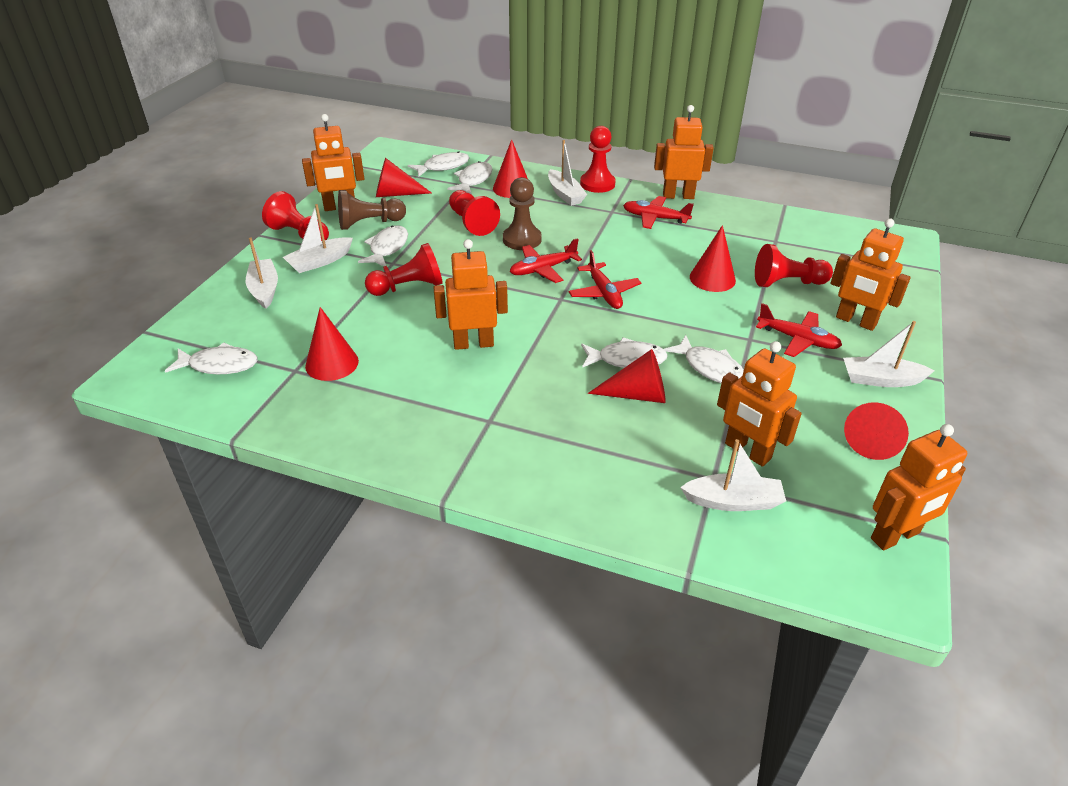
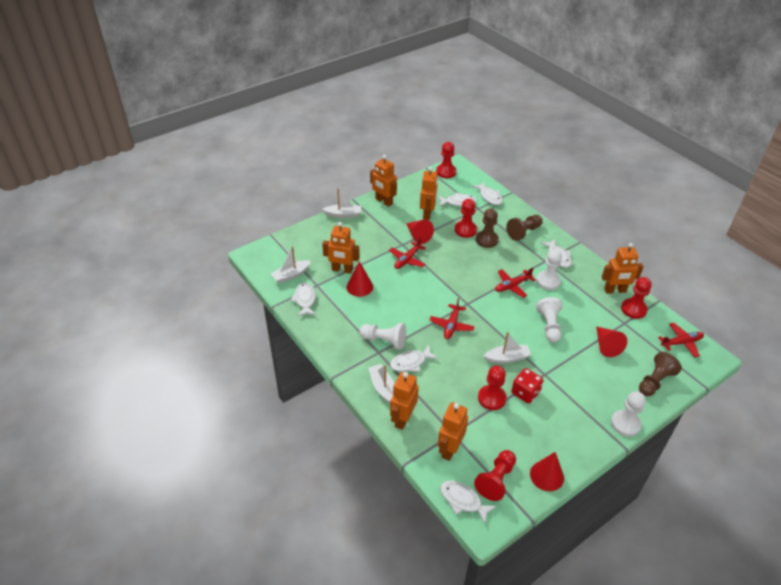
brown pawn: 2 -> 3
red cone: 6 -> 4
red dice: 0 -> 1
white boat: 5 -> 4
white pawn: 0 -> 4

